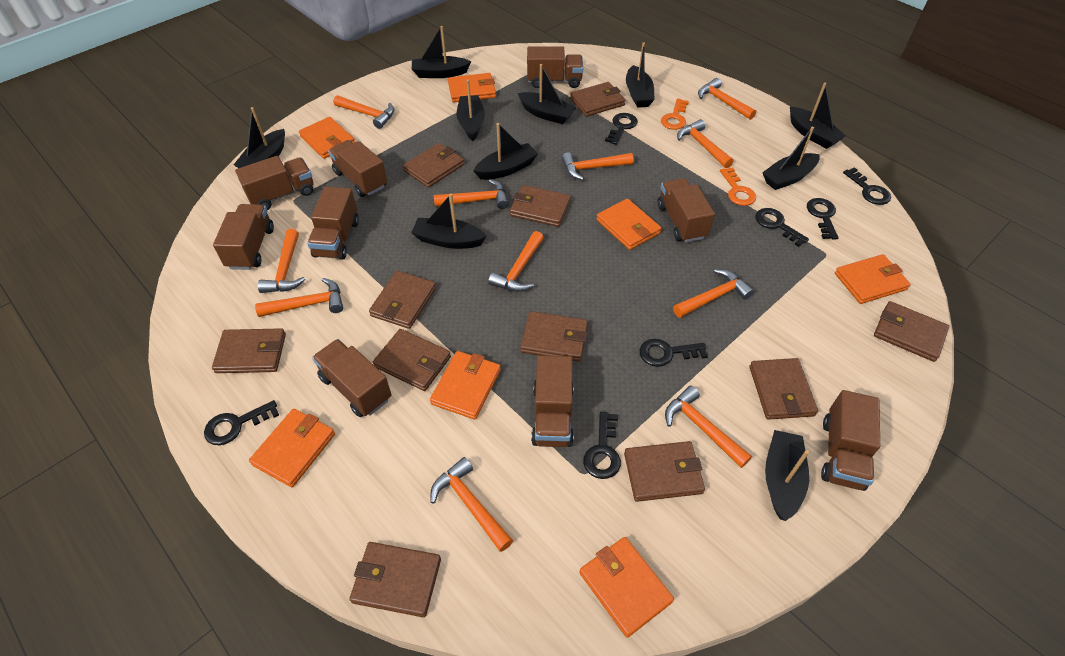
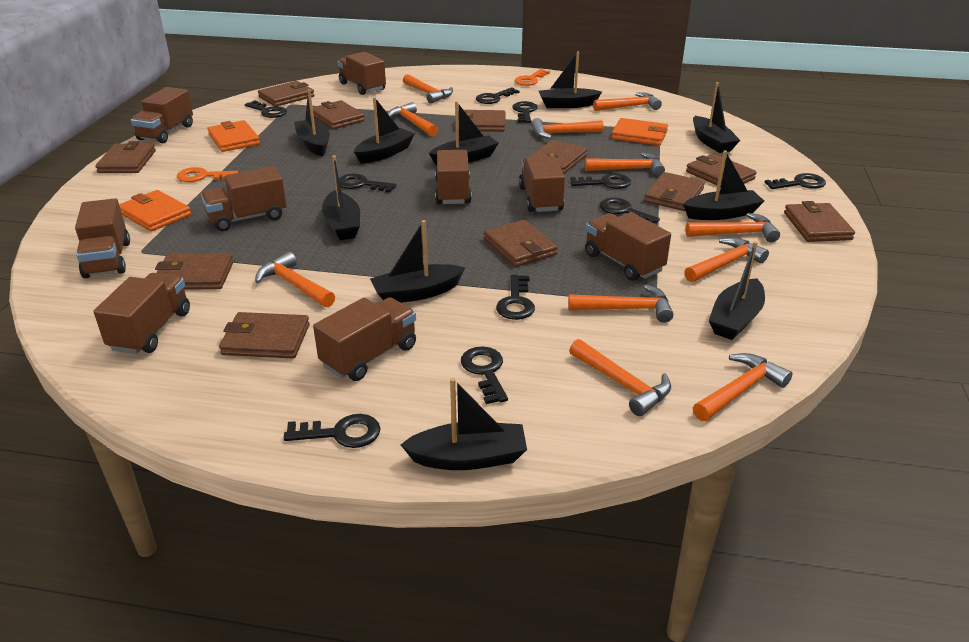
black key: 7 -> 10
orange wallet: 7 -> 3

